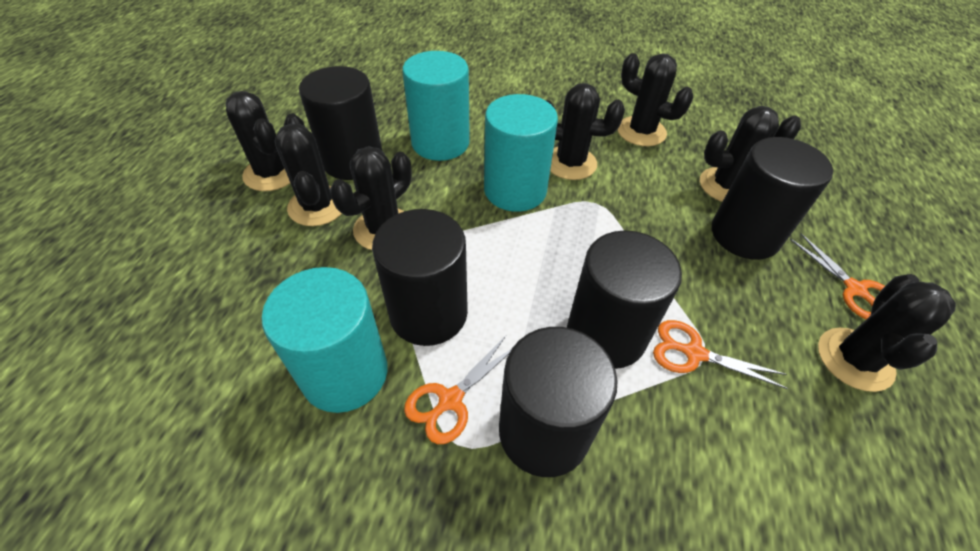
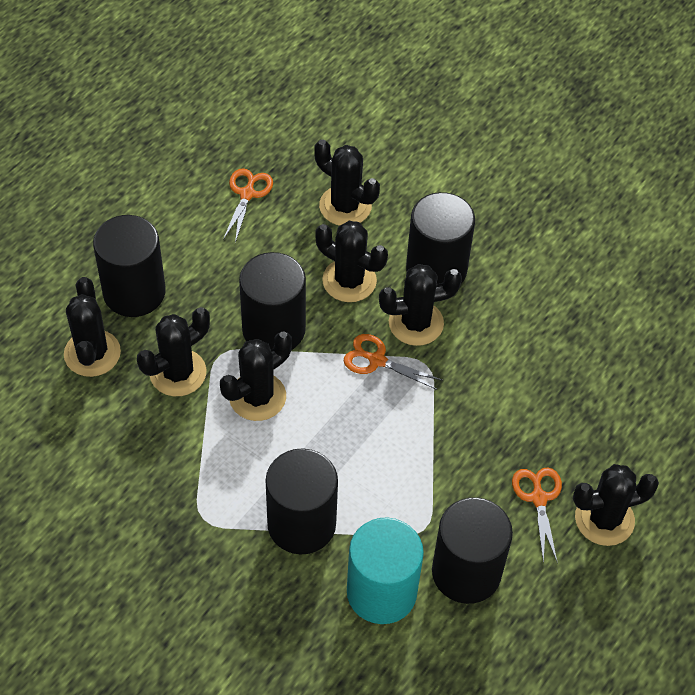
turquoise cylinder: 3 -> 1

